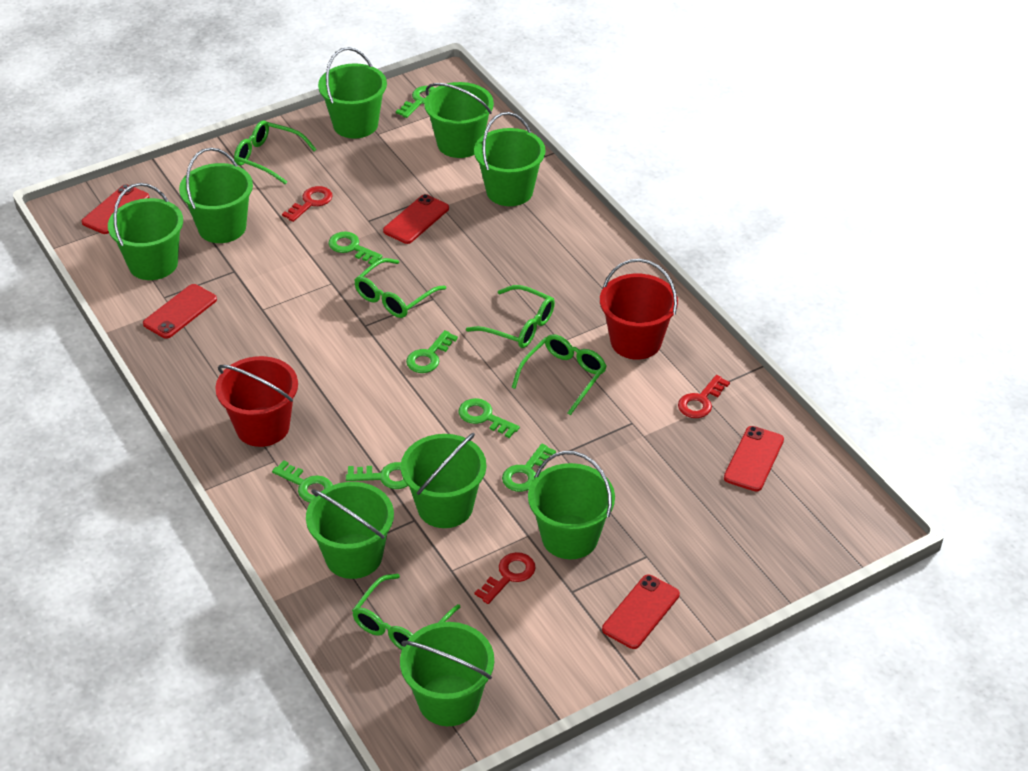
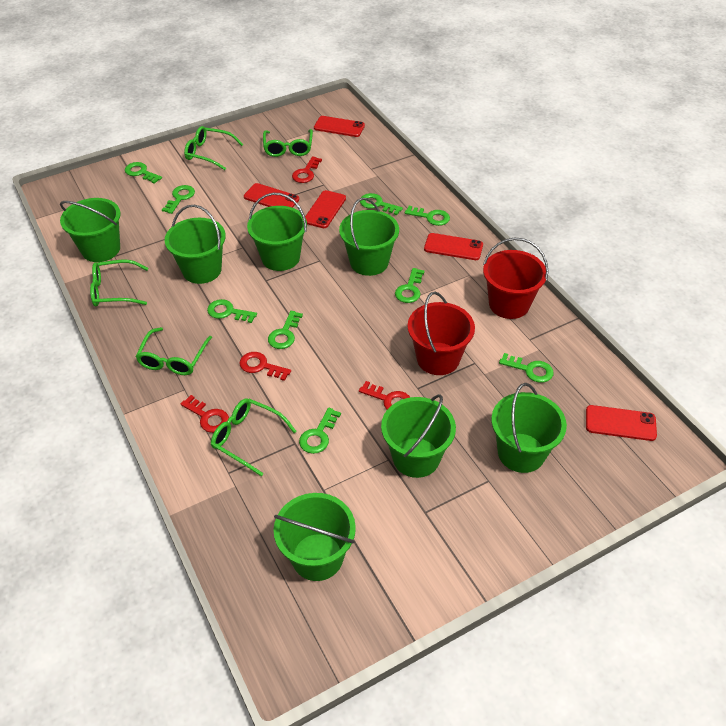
green bucket: 9 -> 7
green key: 7 -> 9
red key: 3 -> 4

